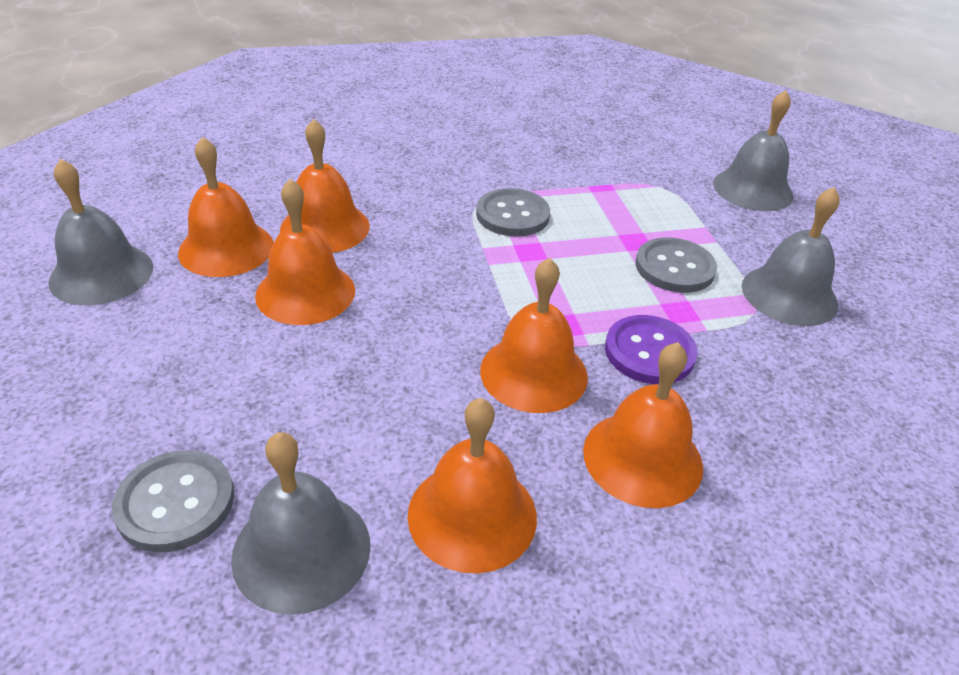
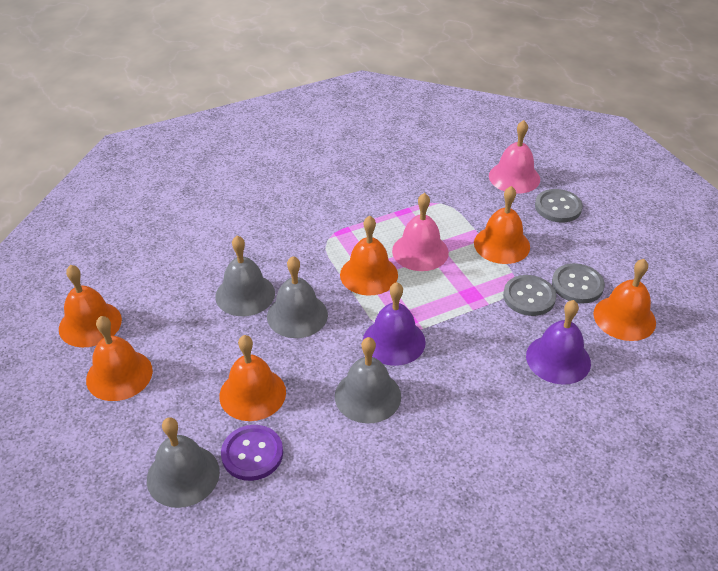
pink bell: 0 -> 2
purple bell: 0 -> 2

